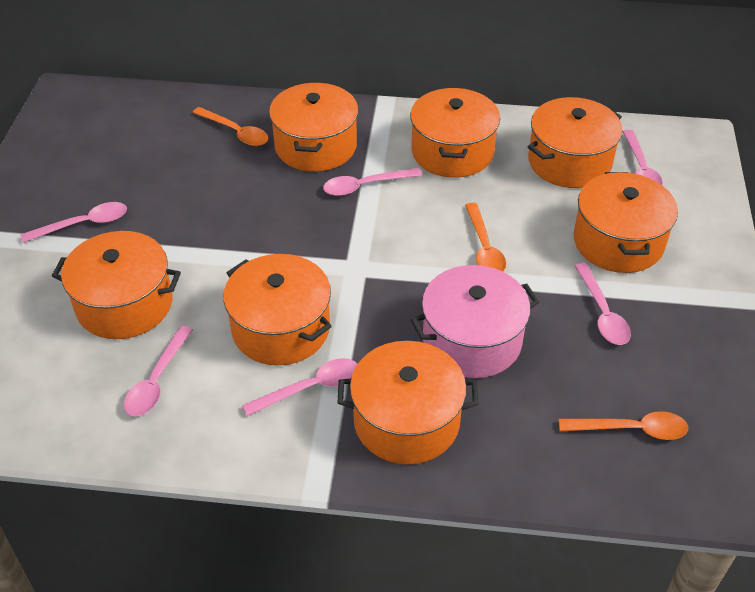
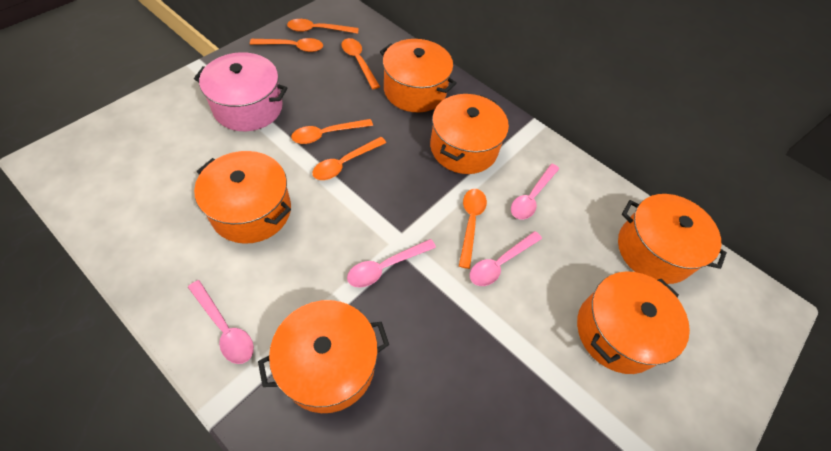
orange pot: 7 -> 6
orange spoon: 3 -> 6
pink spoon: 6 -> 4

